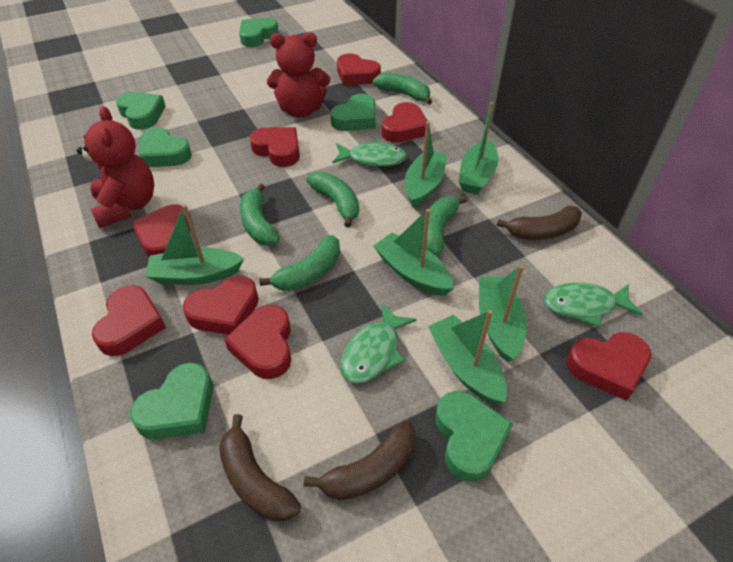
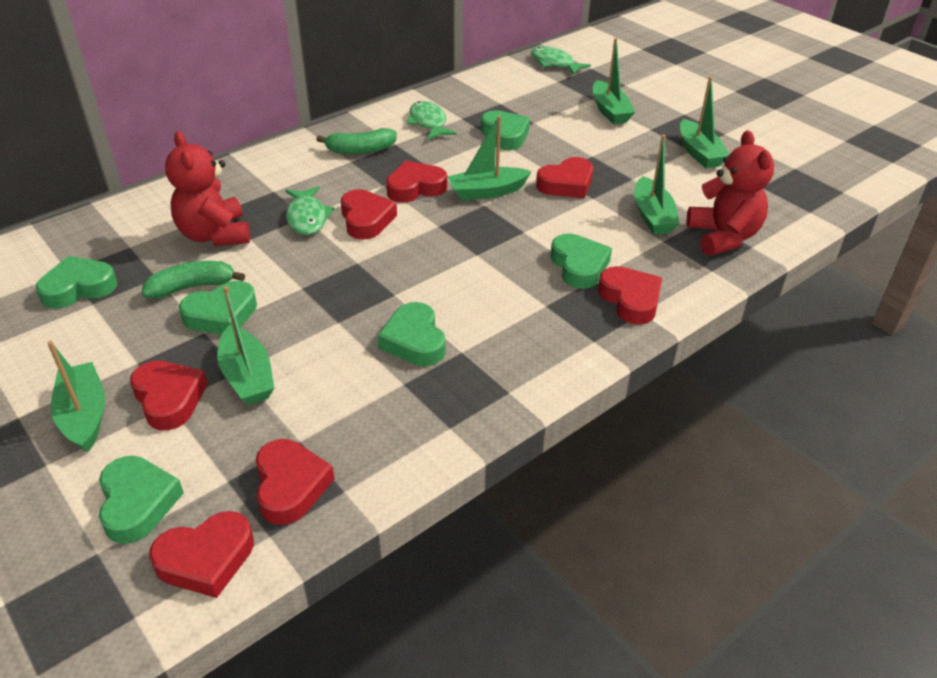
brown banana: 3 -> 0
green banana: 5 -> 2
red heart: 8 -> 7

